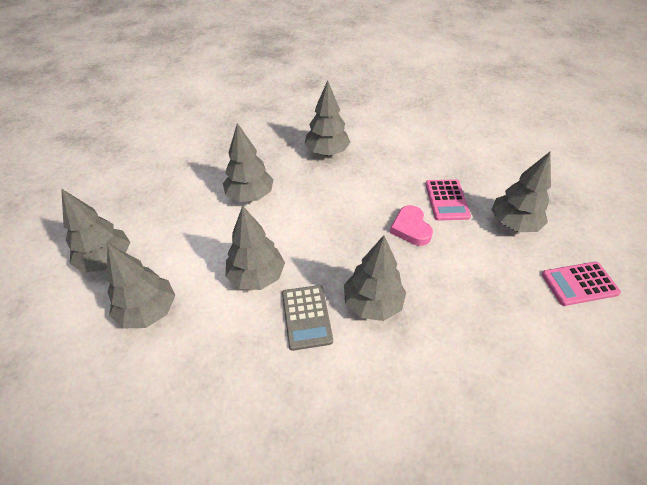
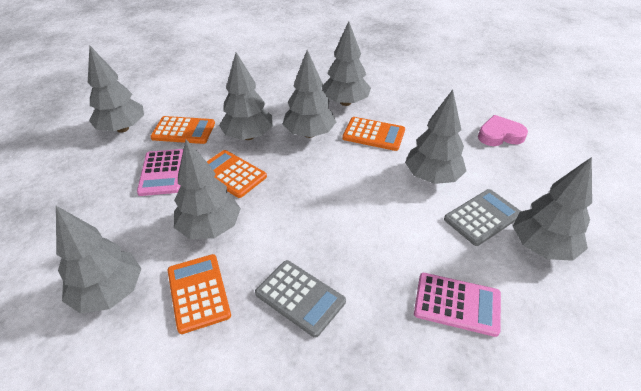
grey calculator: 1 -> 2
grey tree: 7 -> 8
orange calculator: 0 -> 4

